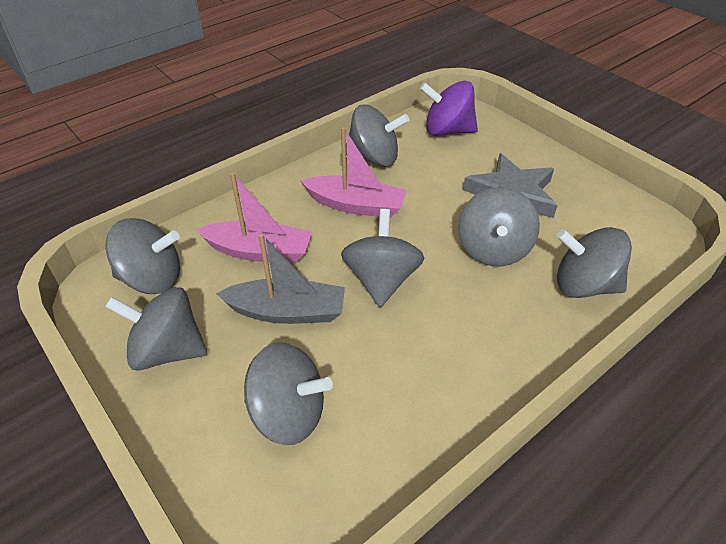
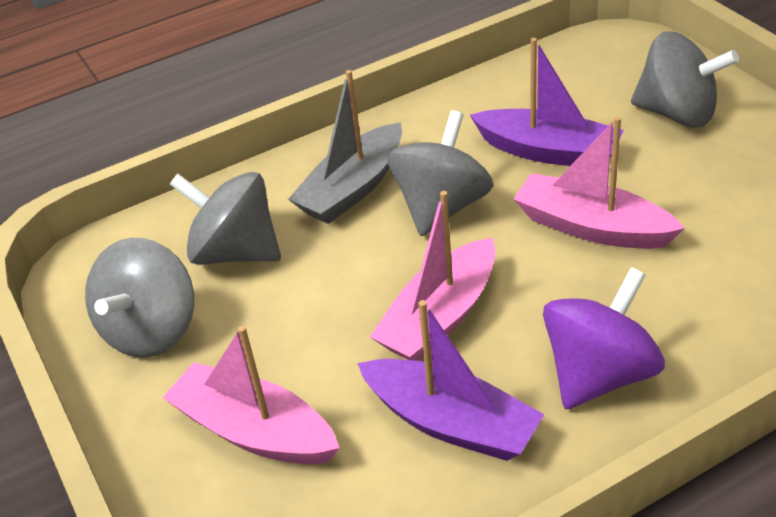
grey spinning top: 7 -> 4
grey star: 1 -> 0
pink boat: 2 -> 3
purple boat: 0 -> 2

